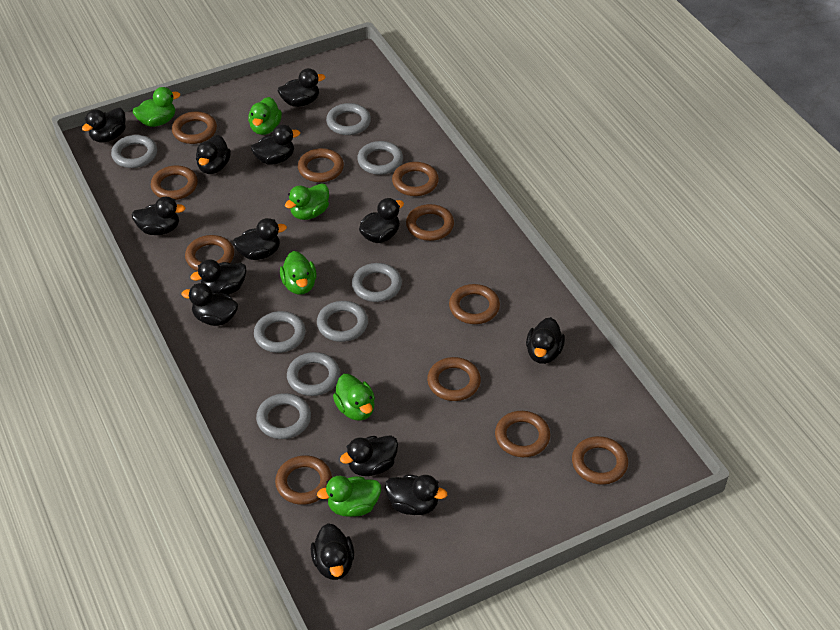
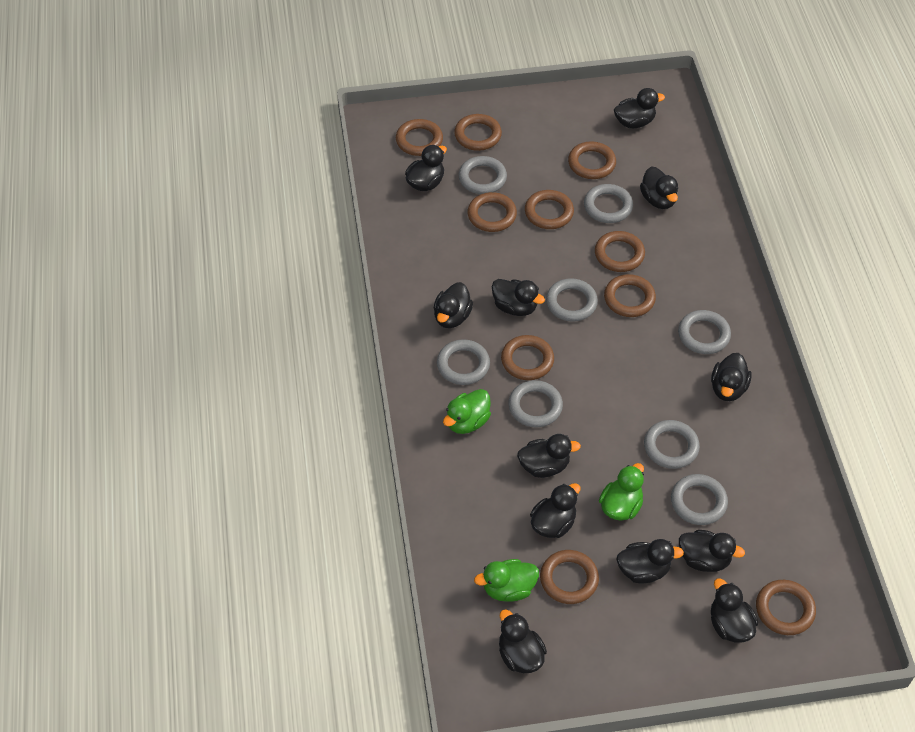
black duck: 13 -> 12
brown ring: 11 -> 10
green duck: 6 -> 3

